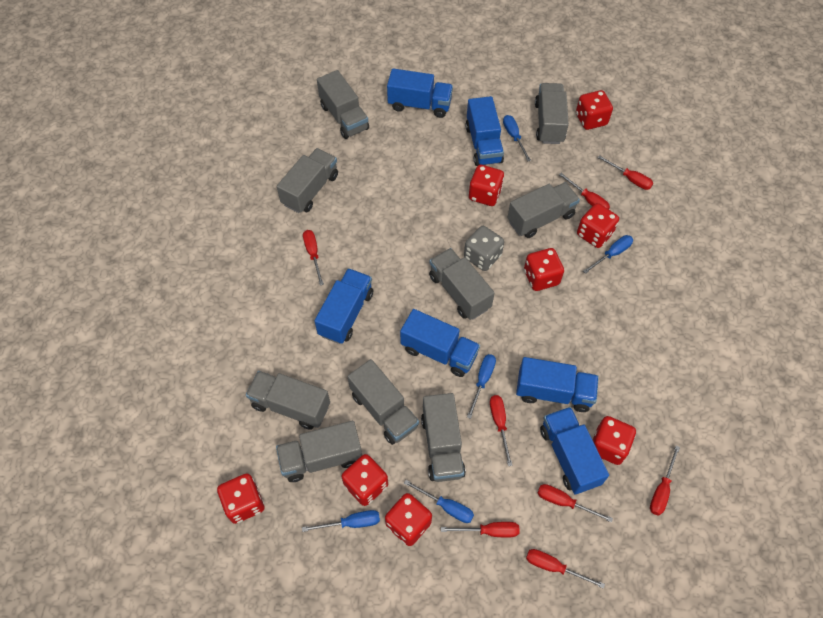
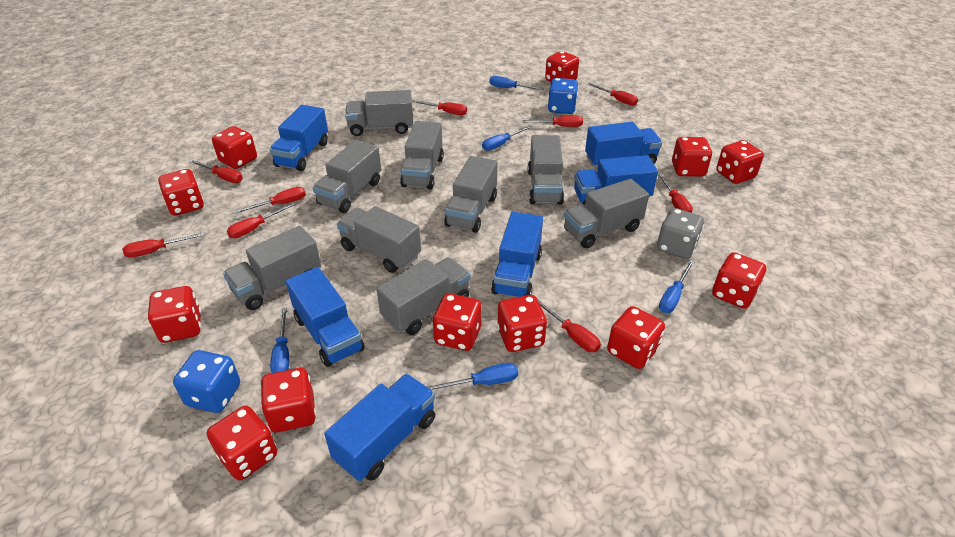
blue dice: 0 -> 2
red dice: 8 -> 12
red screwdriver: 8 -> 9

